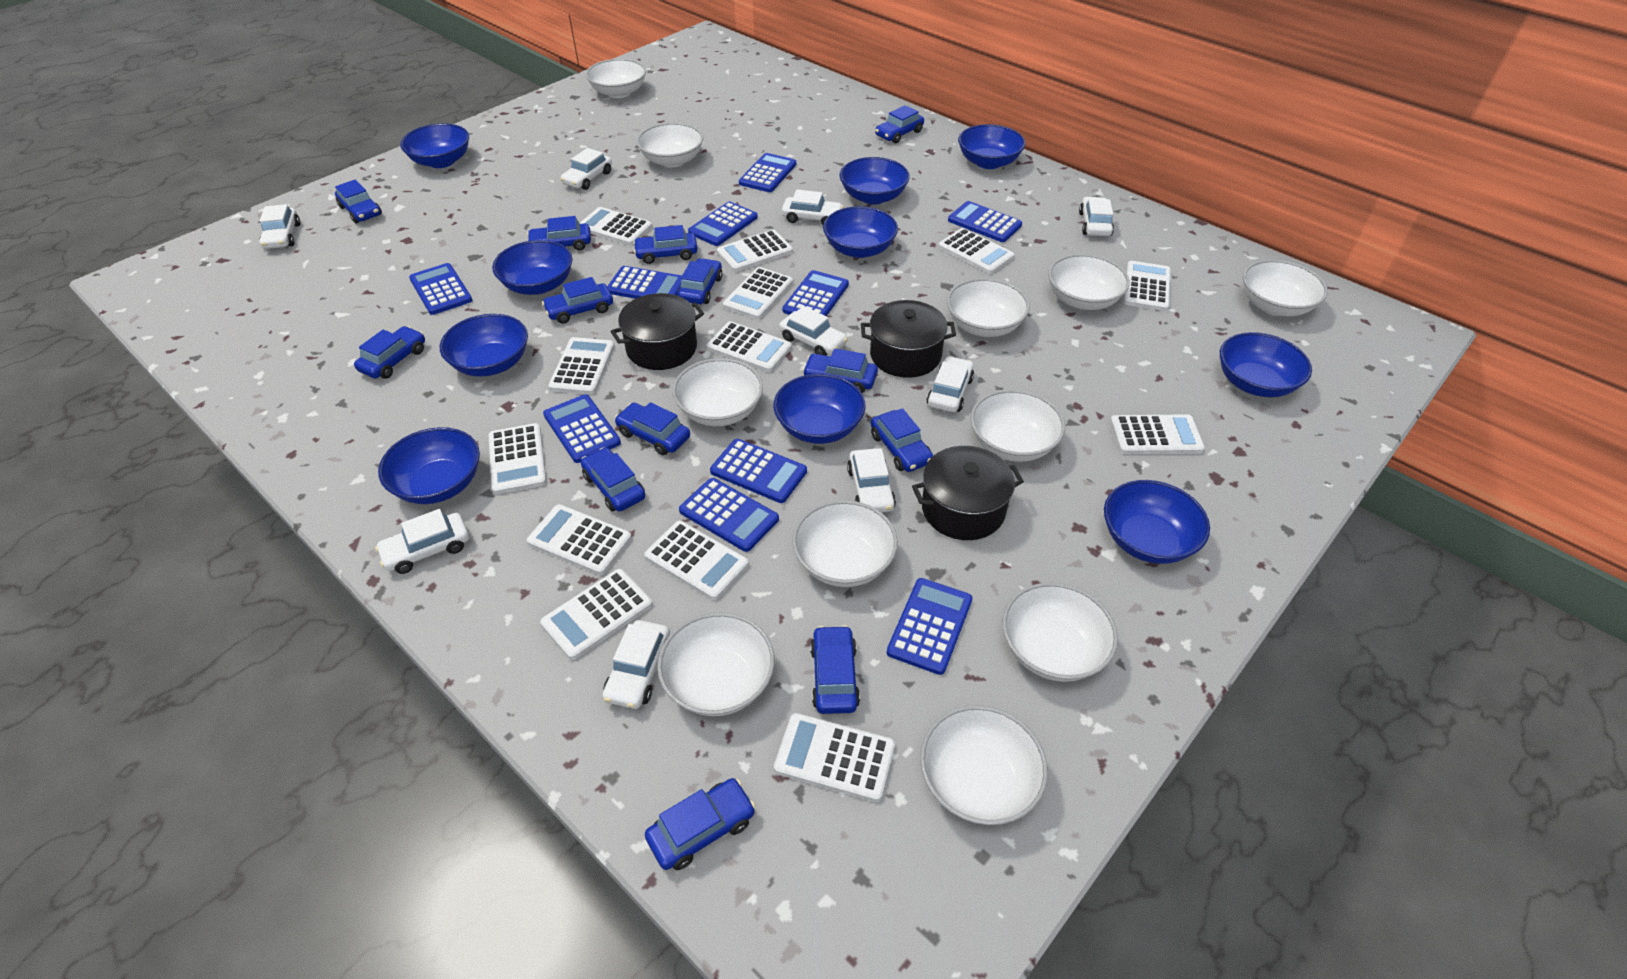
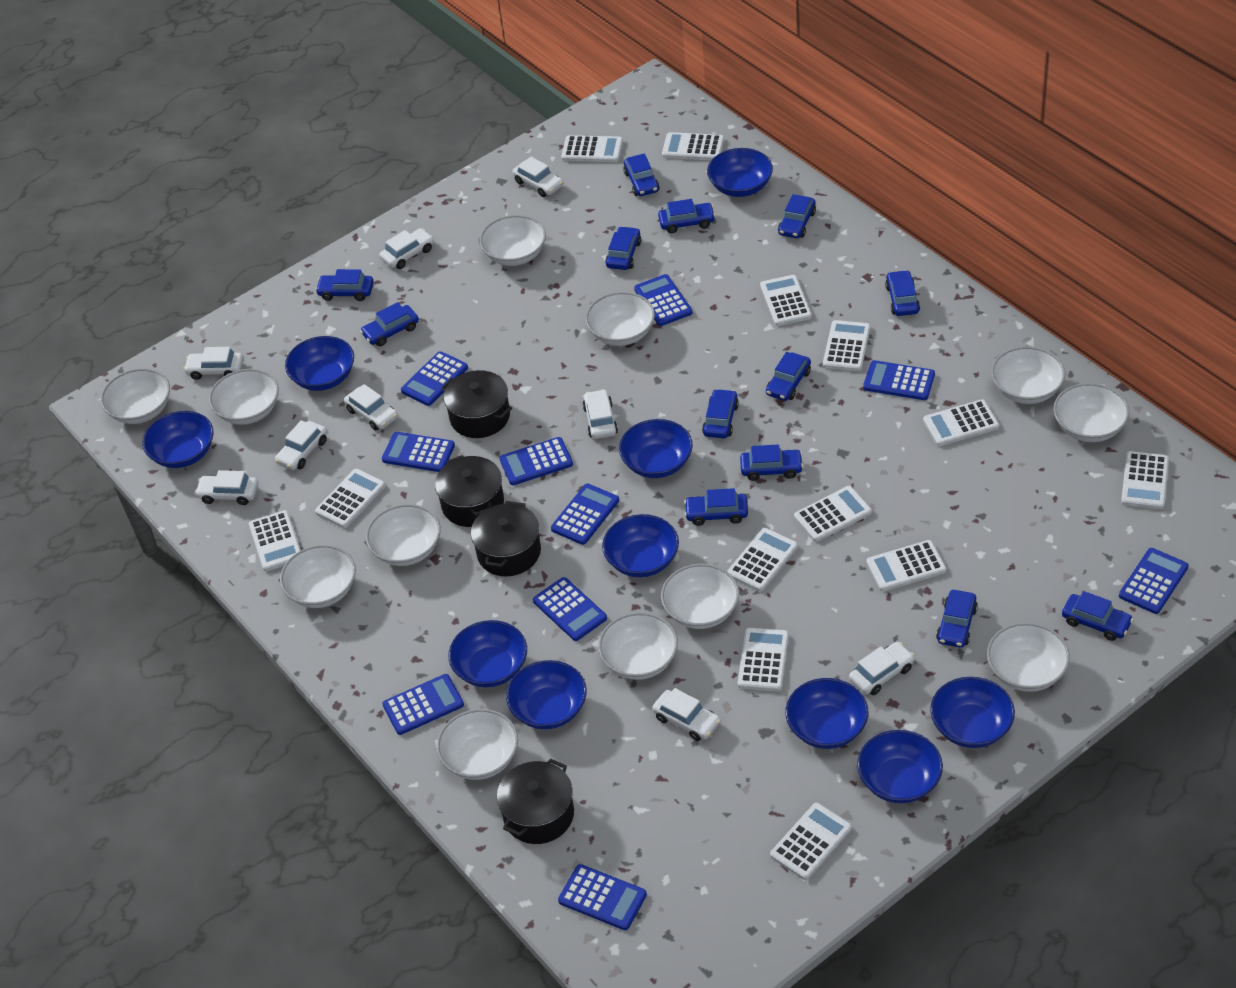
black pot: 3 -> 4
white bowl: 11 -> 12

